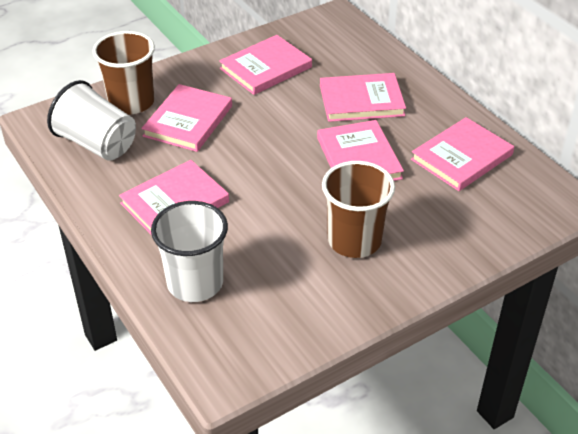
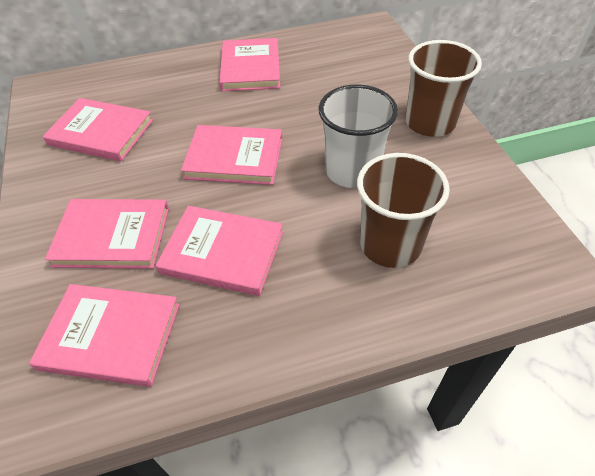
white cup: 2 -> 1

